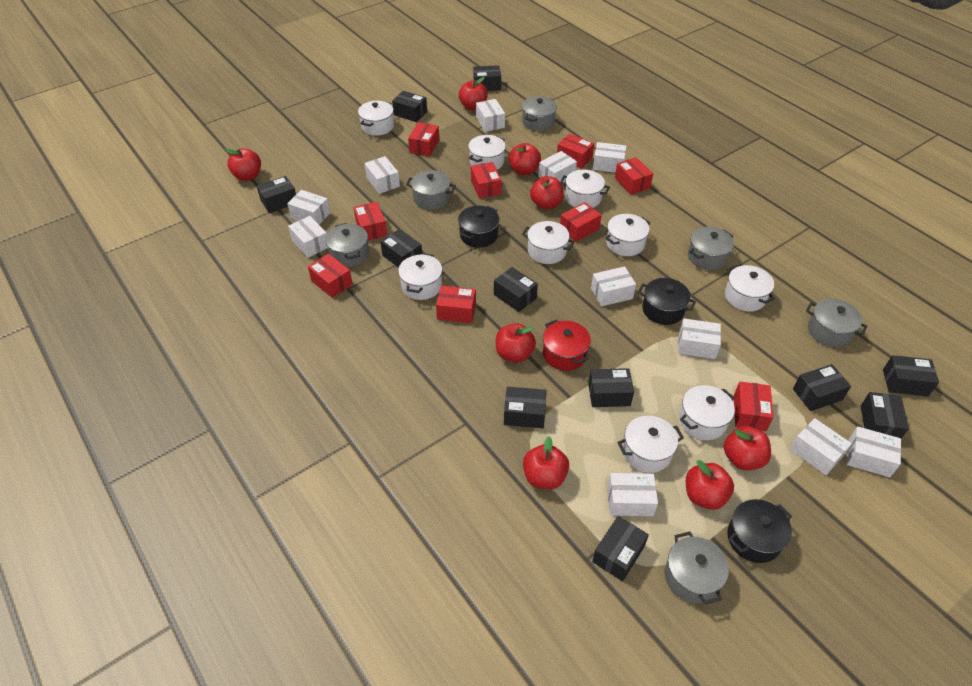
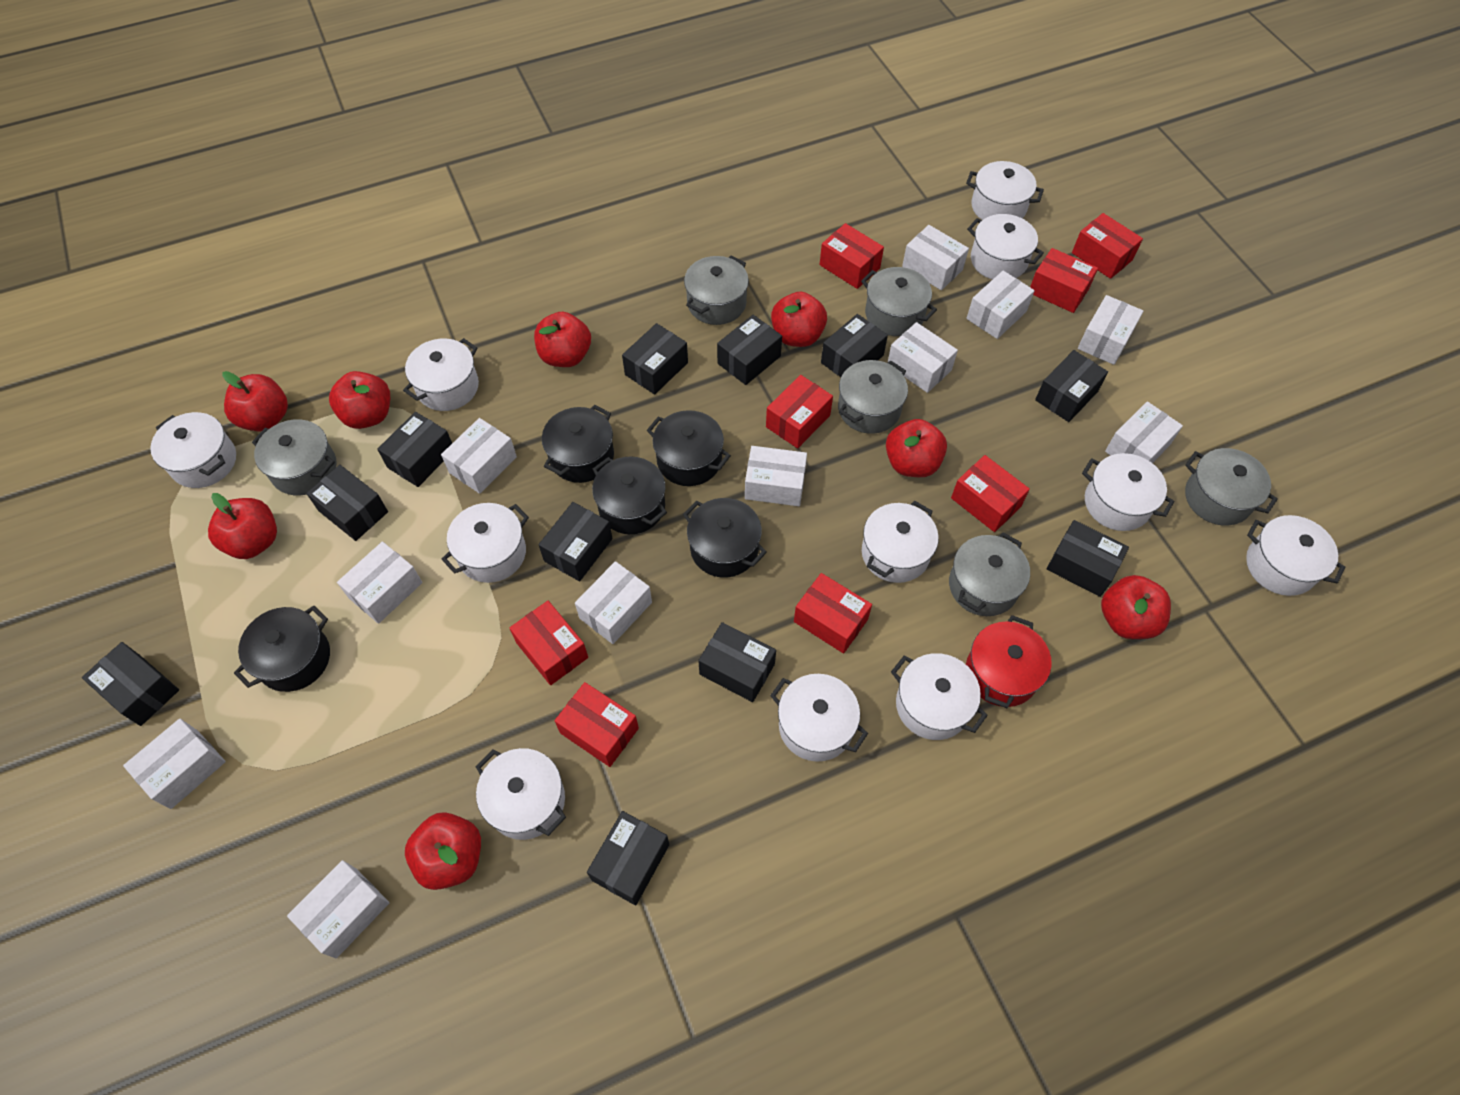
black pot: 3 -> 5
red box: 9 -> 8
white pot: 9 -> 11

